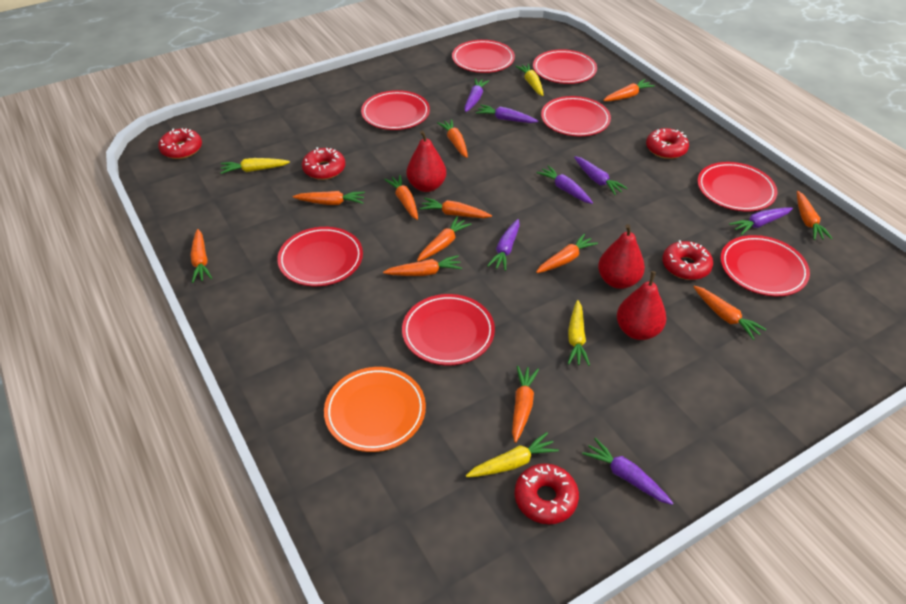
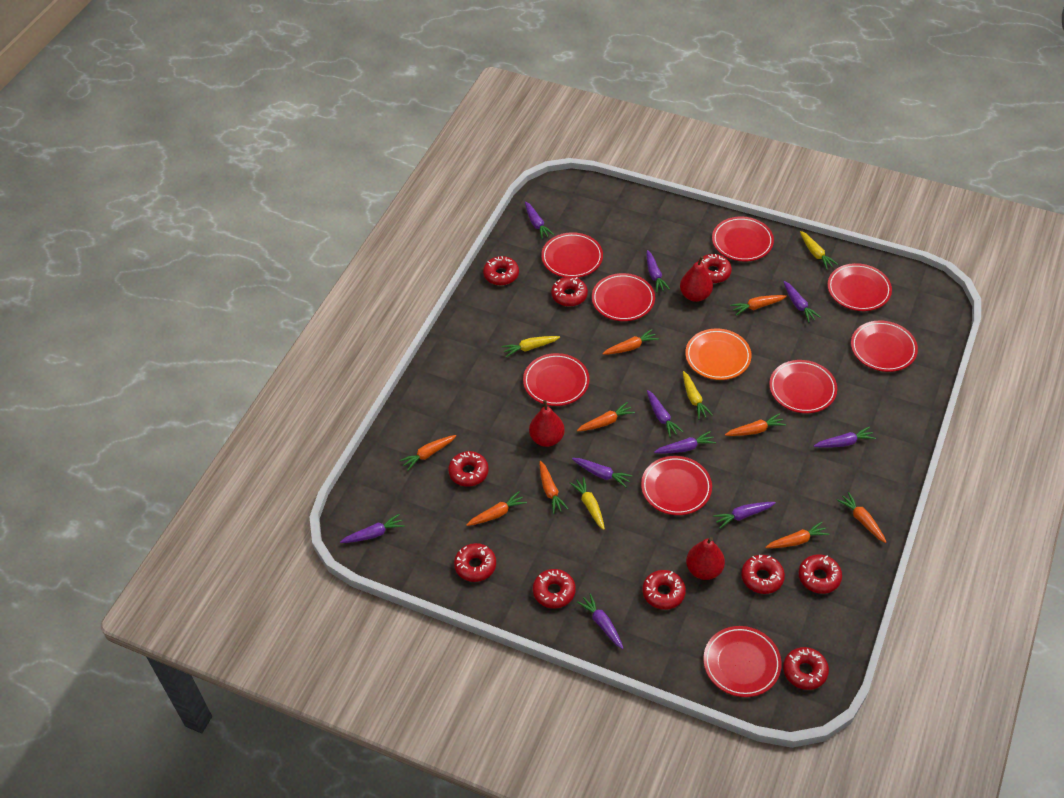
orange carrot: 12 -> 9
purple carrot: 7 -> 10
red donut: 5 -> 10
red plate: 8 -> 9

